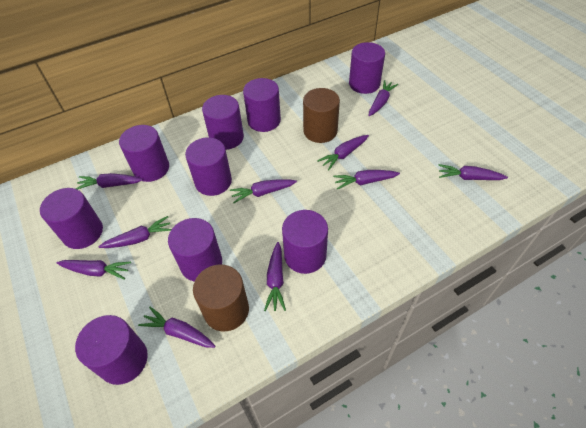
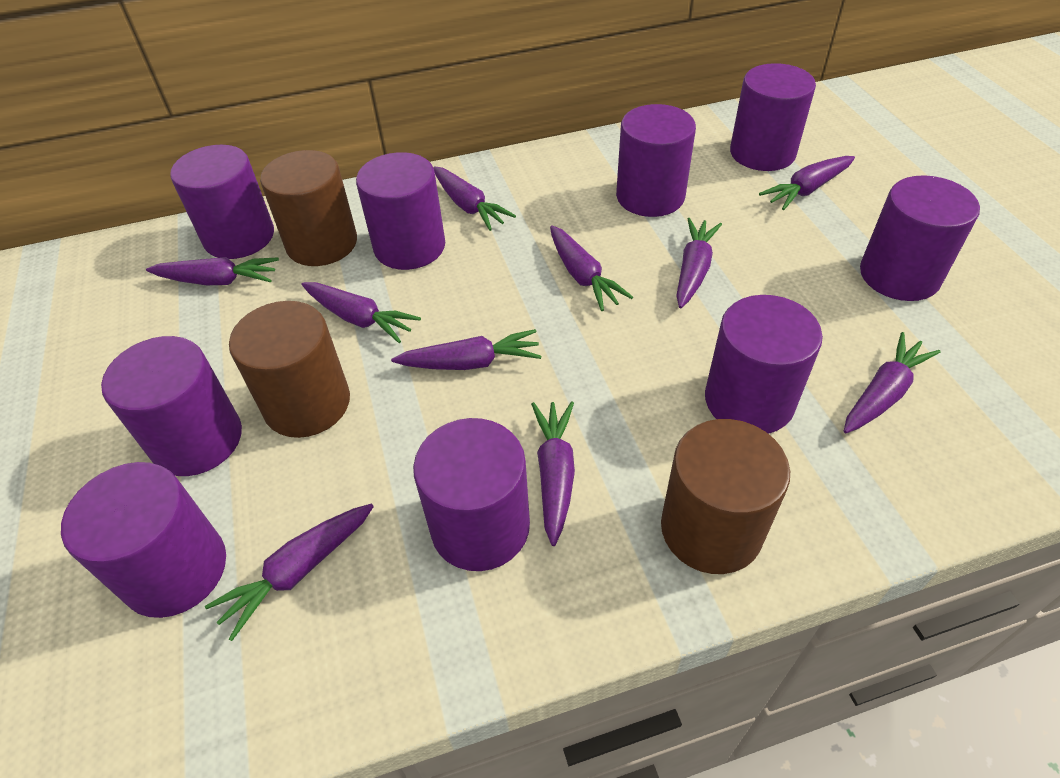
brown cylinder: 2 -> 3

